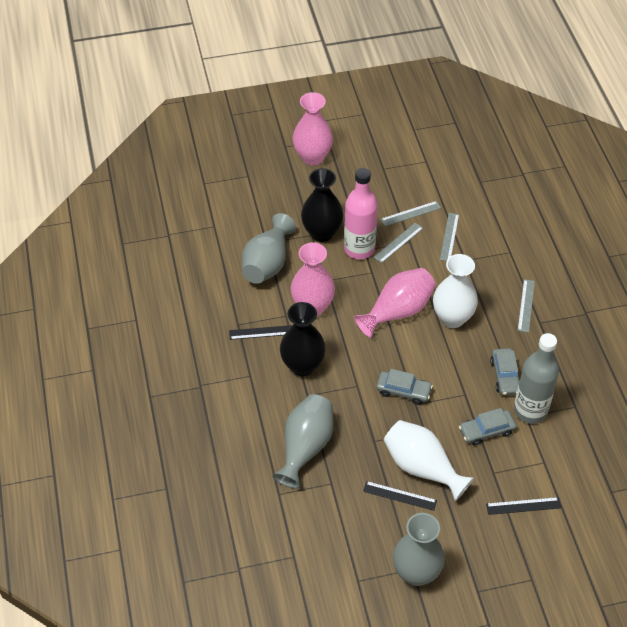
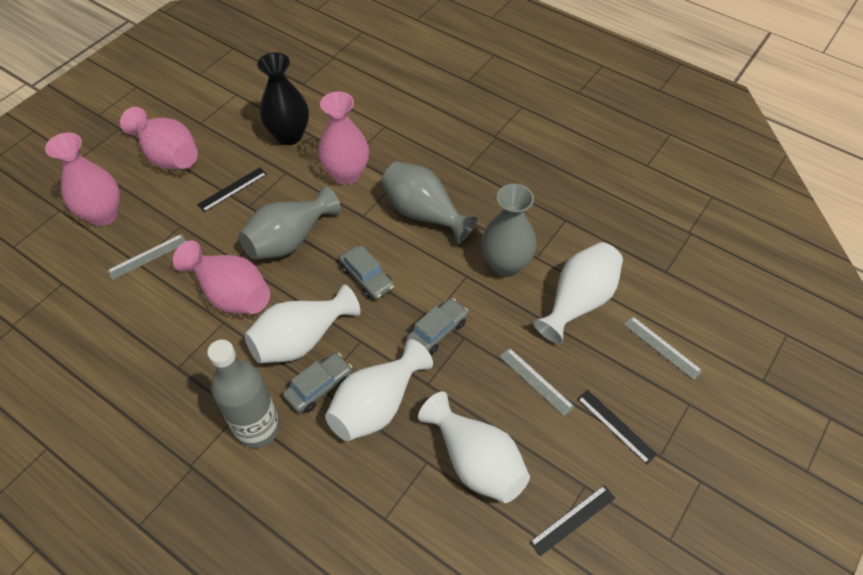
black vase: 2 -> 1
grey ruler: 4 -> 3
pink bottle: 1 -> 0
pink vase: 3 -> 4
white vase: 2 -> 4

